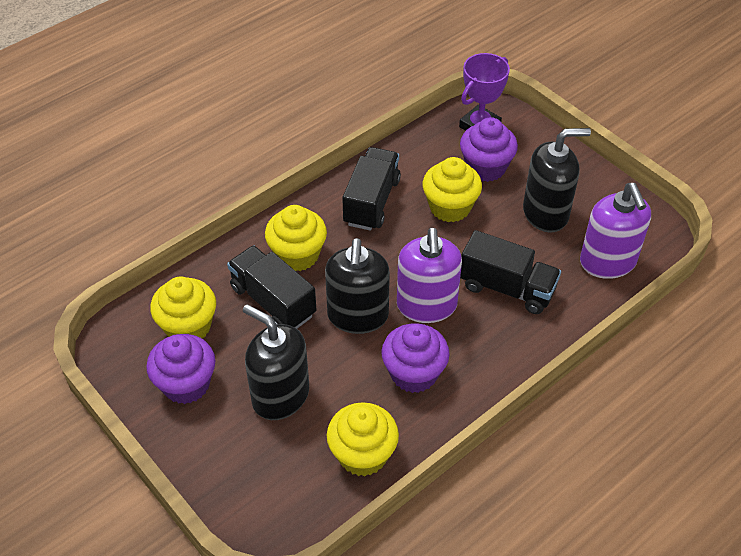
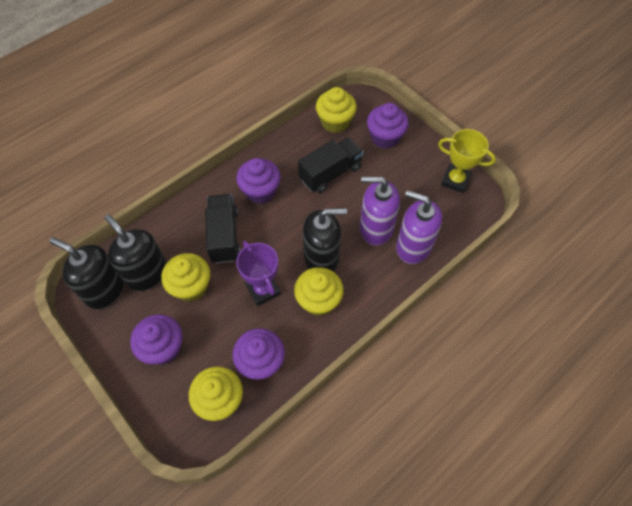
black truck: 3 -> 2
purple cupcake: 3 -> 4
yellow trophy: 0 -> 1

